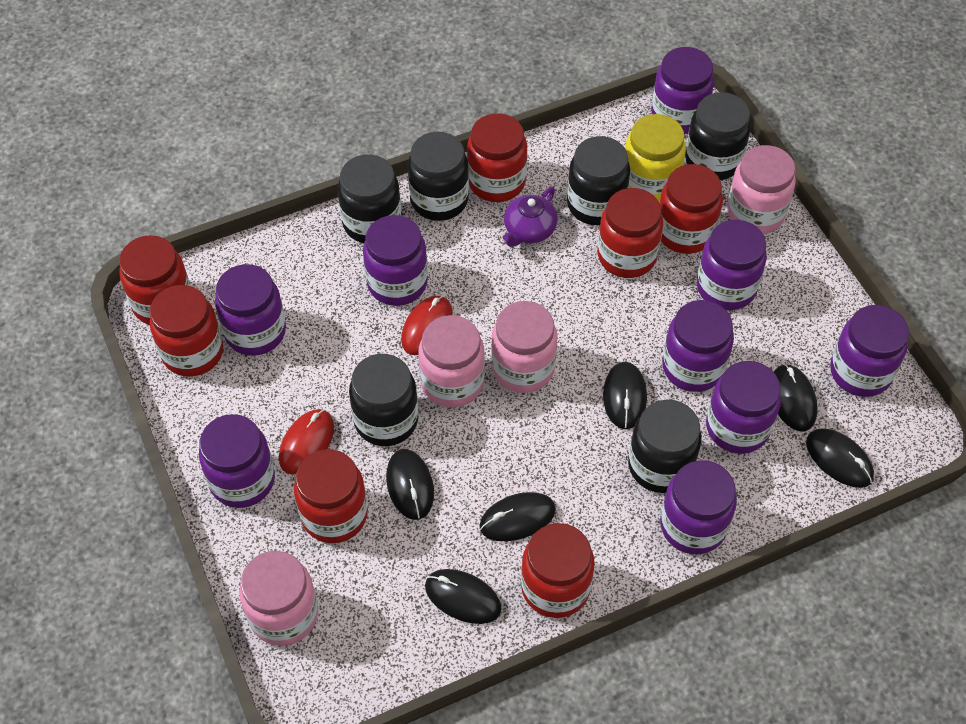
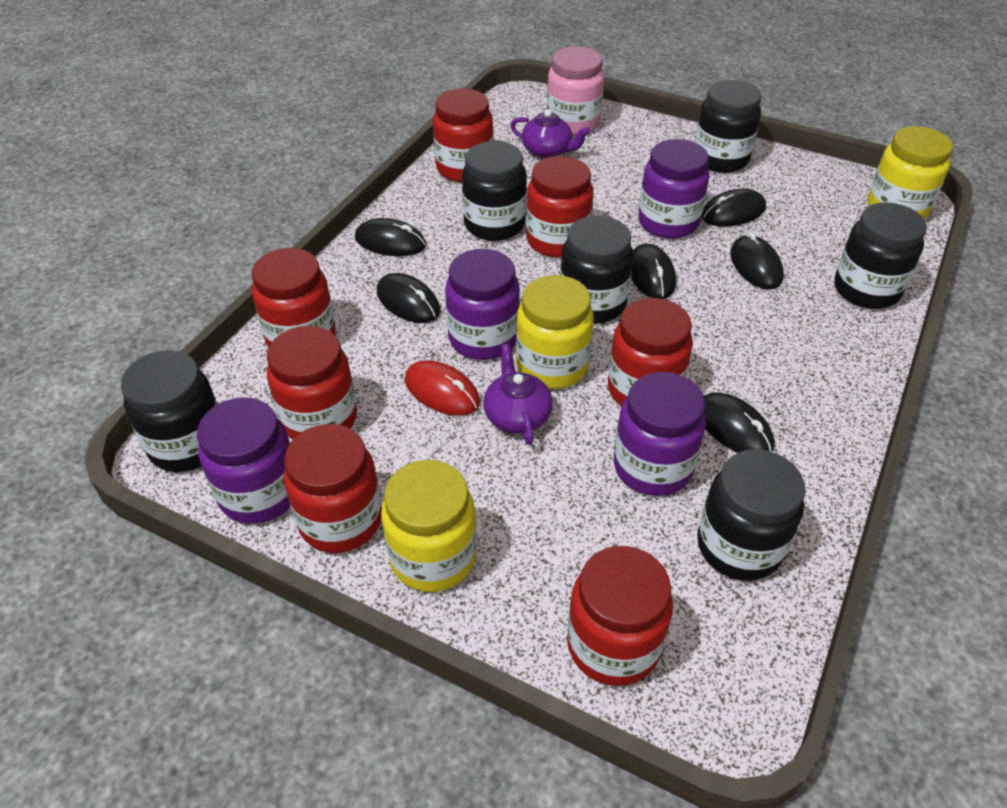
pink jar: 4 -> 1
purple jar: 9 -> 4
purple teapot: 1 -> 2
red mouse: 2 -> 1
yellow jar: 1 -> 3

